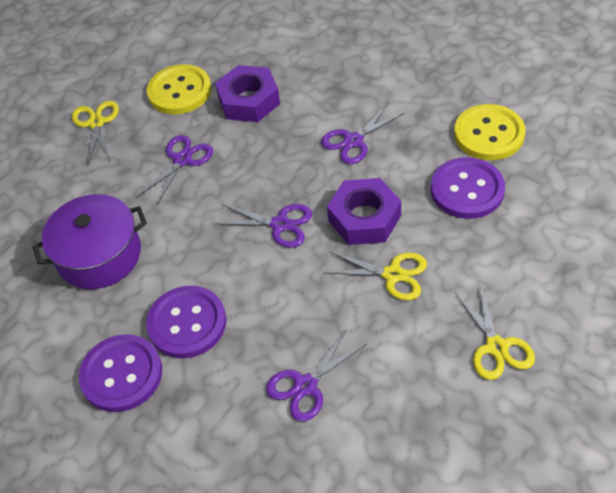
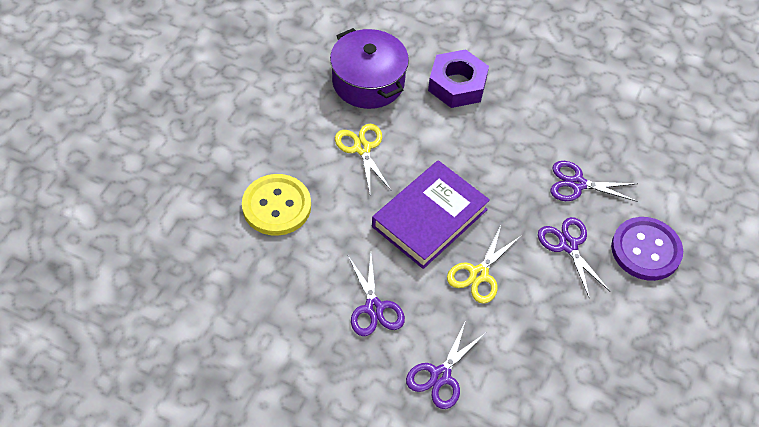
purple book: 0 -> 1
purple button: 3 -> 1
purple nut: 2 -> 1
yellow button: 2 -> 1
yellow scissors: 3 -> 2

